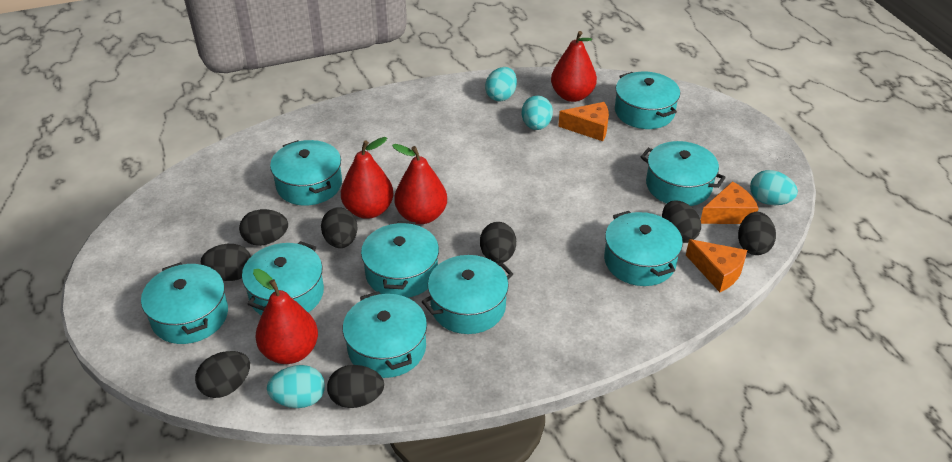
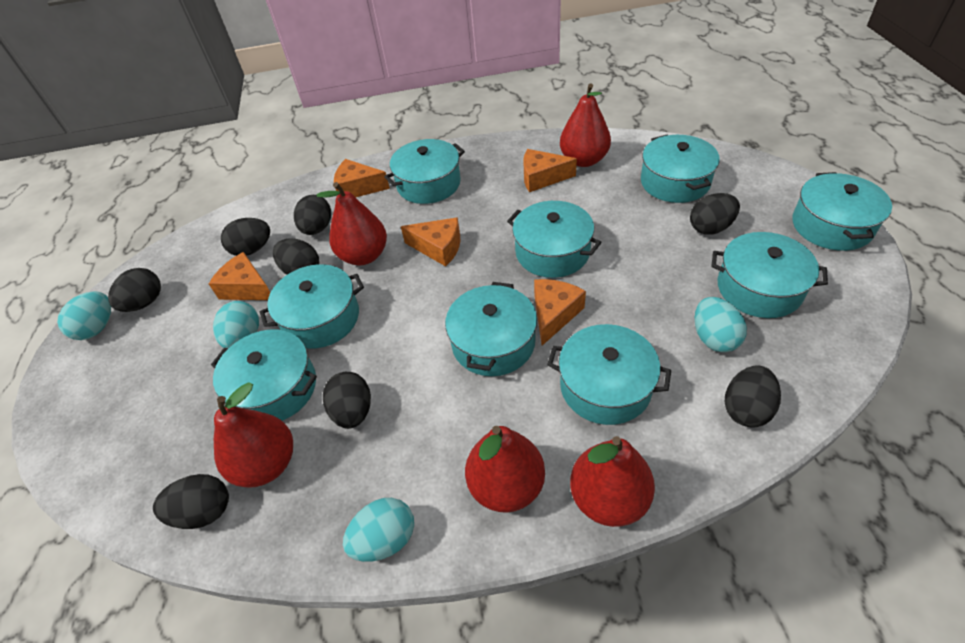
orange cheese: 3 -> 5
red pear: 4 -> 5

